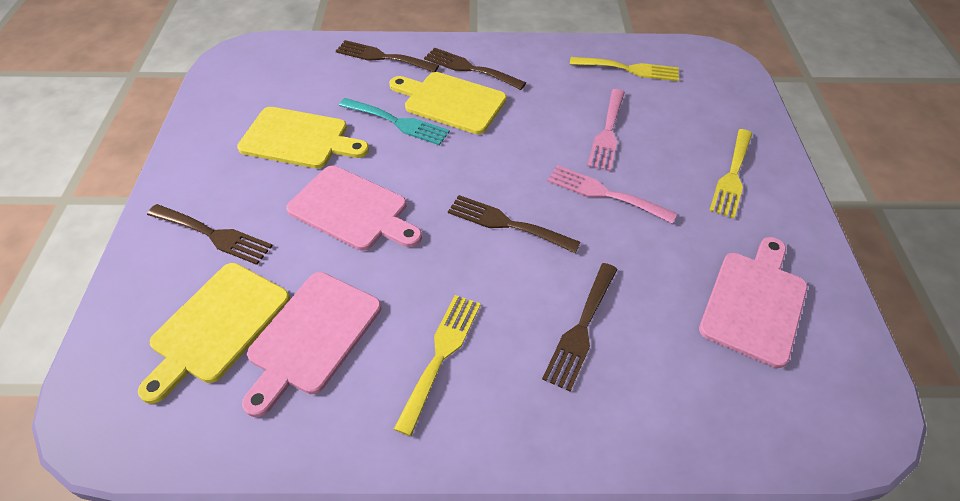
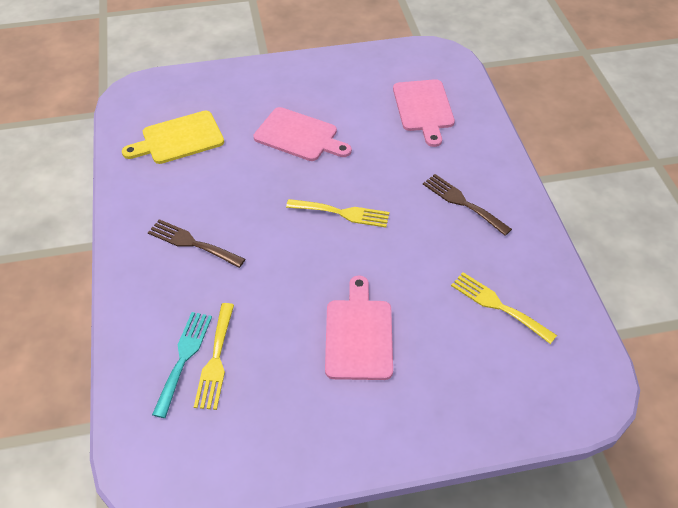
brown fork: 5 -> 2
pink fork: 2 -> 0
yellow cutting board: 3 -> 1

